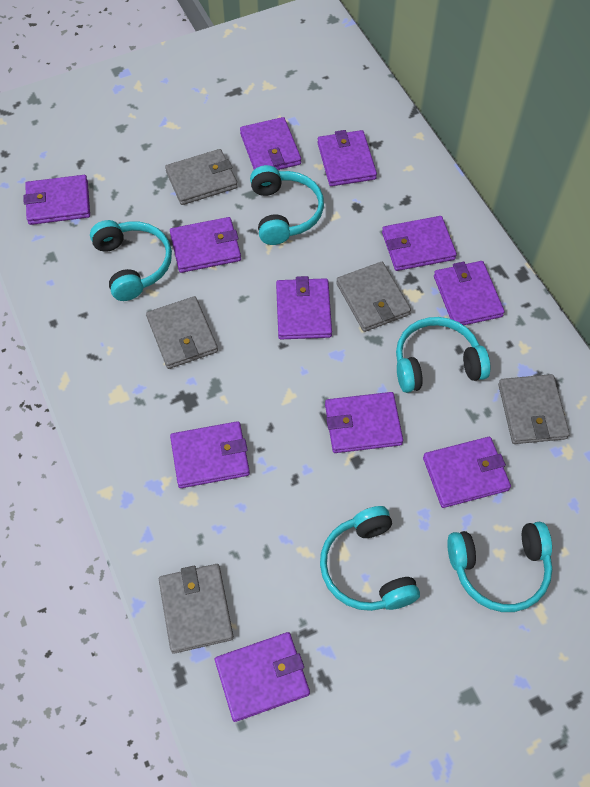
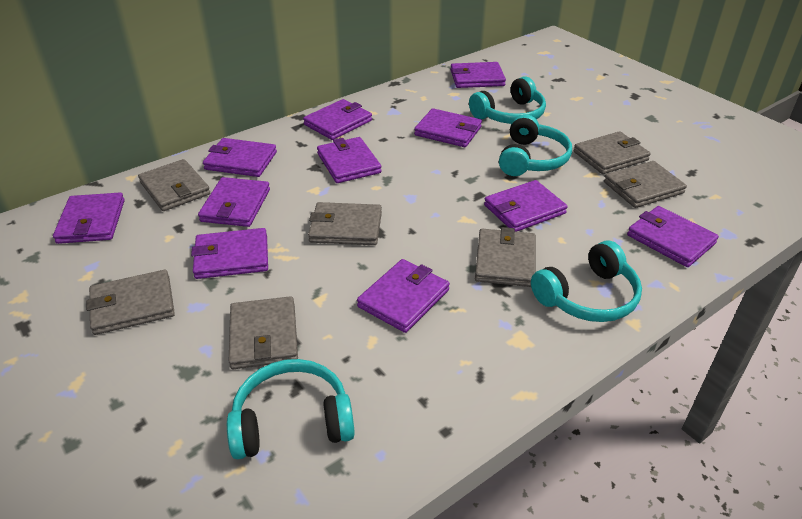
grey wallet: 5 -> 7
turquoise headphones: 5 -> 4

